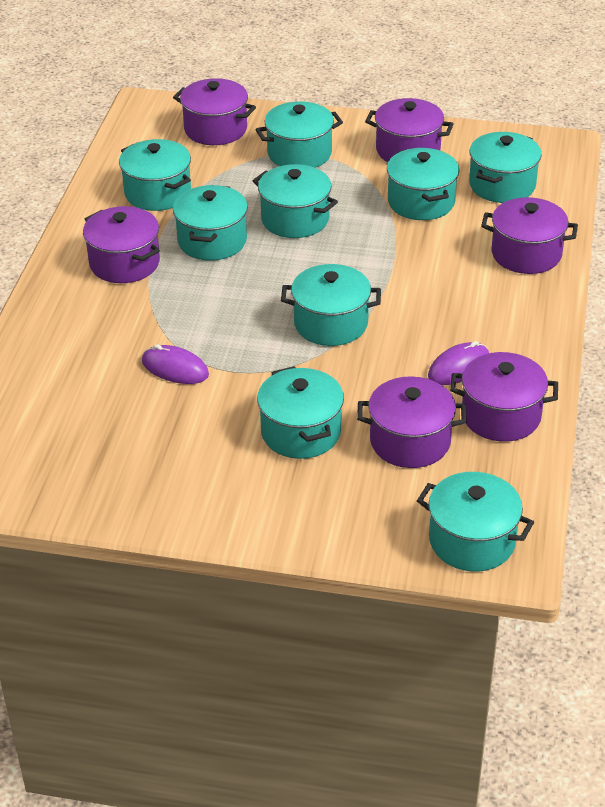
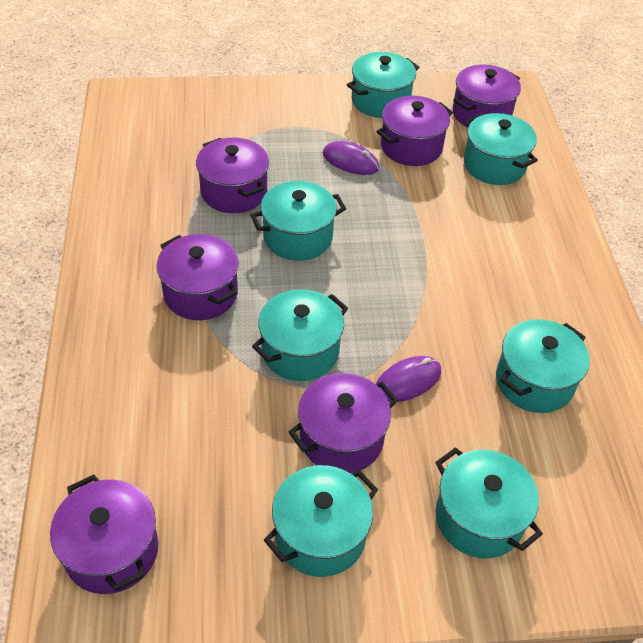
turquoise pot: 9 -> 7

